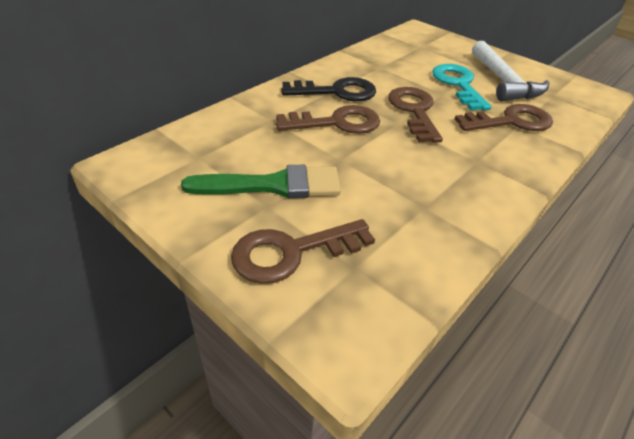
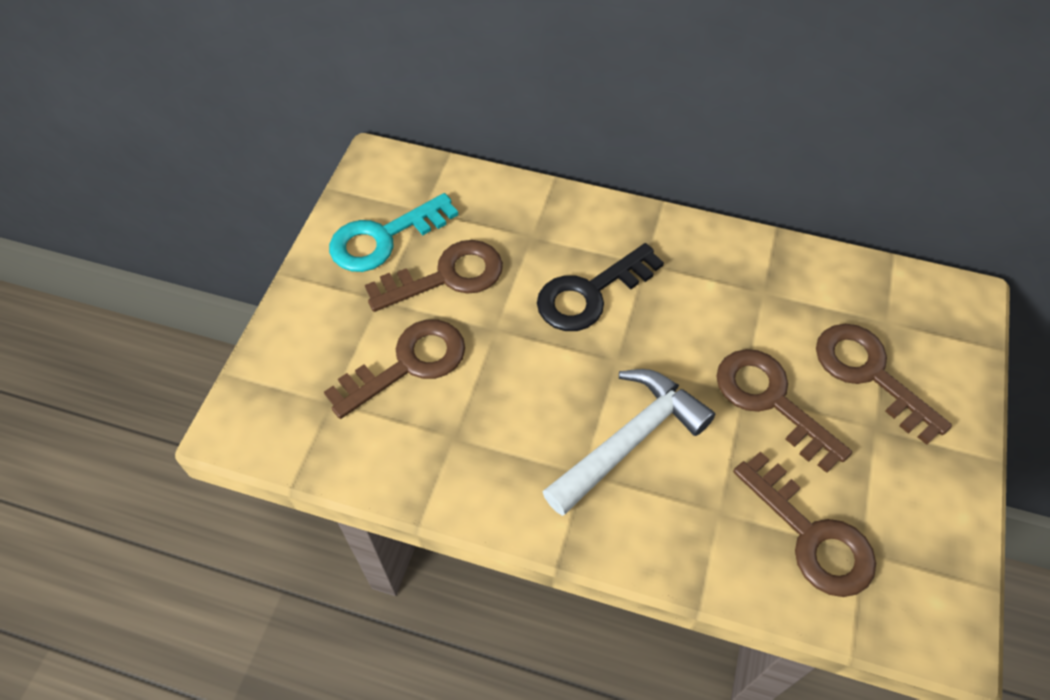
brown key: 4 -> 5
green brush: 1 -> 0

